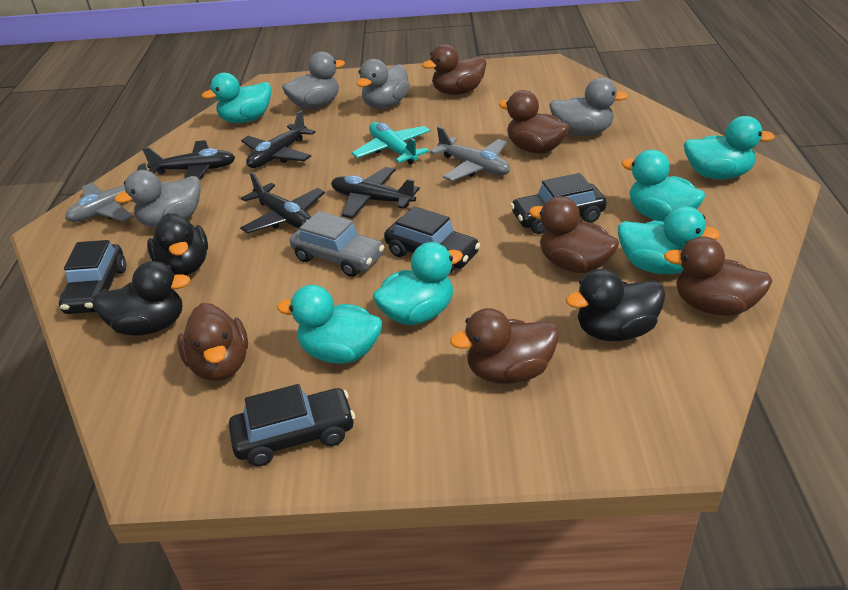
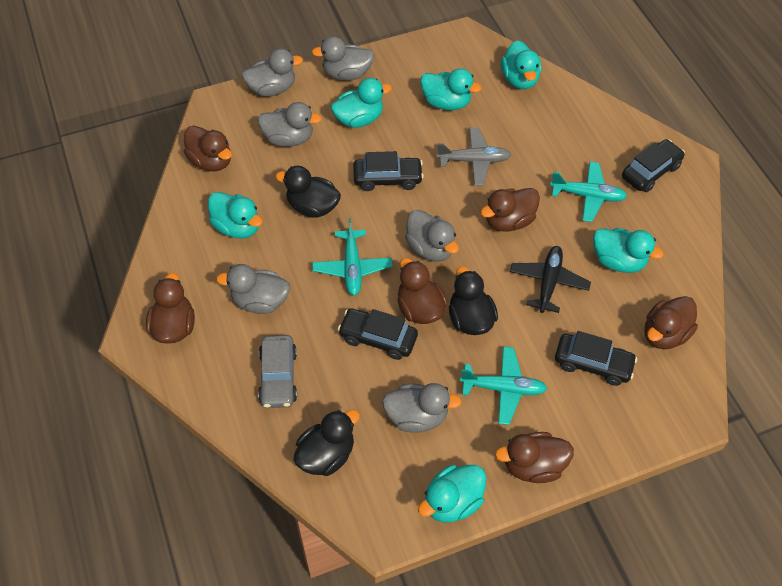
black plane: 4 -> 1
grey duck: 4 -> 6
grey plane: 2 -> 1
turquoise plane: 1 -> 3

